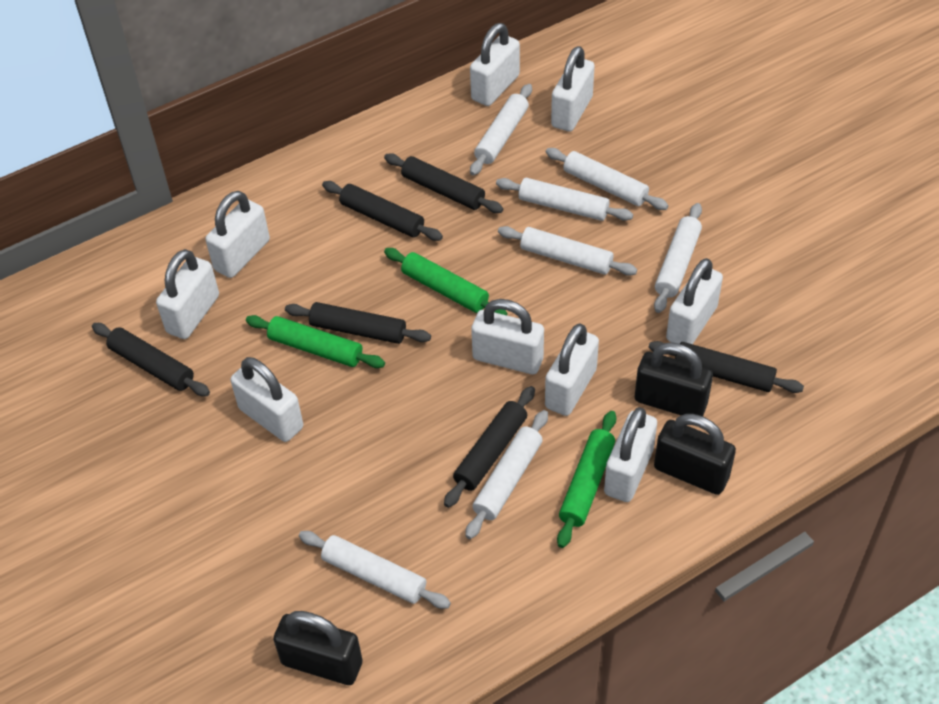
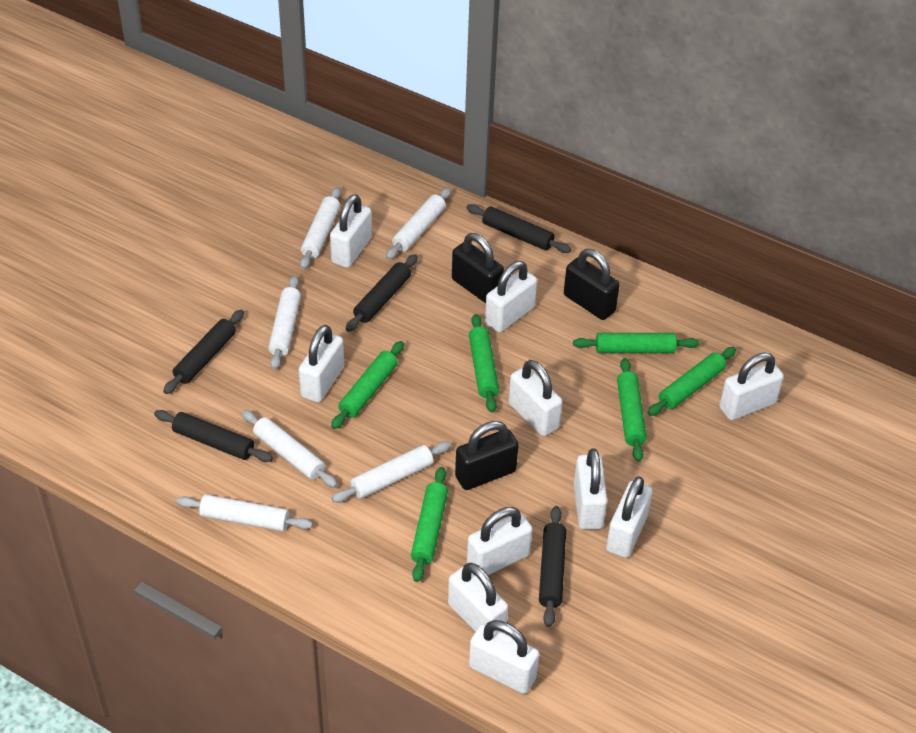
black rolling pin: 6 -> 5
green rolling pin: 3 -> 6
white padlock: 9 -> 10
white rolling pin: 7 -> 6

